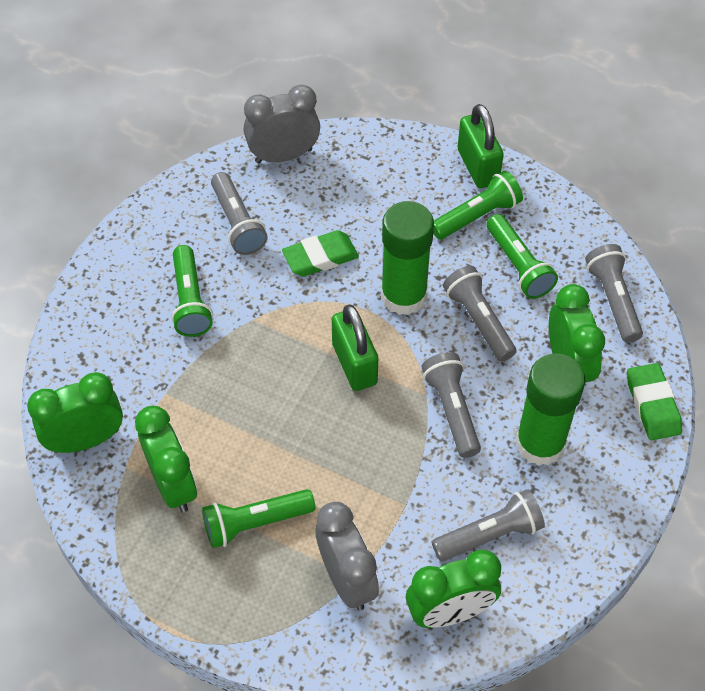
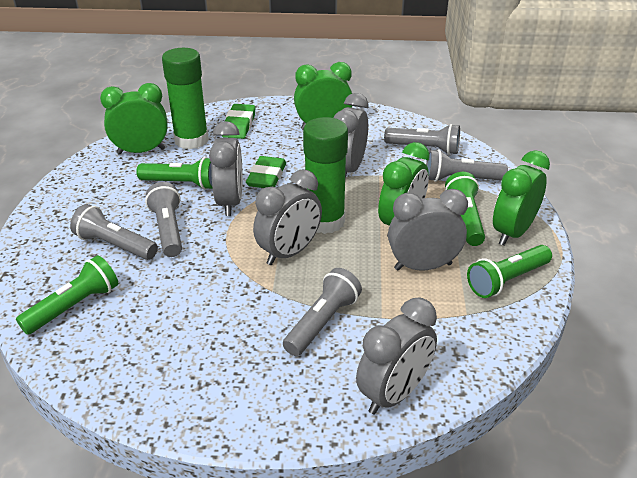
green padlock: 2 -> 0
grey clock: 2 -> 5

